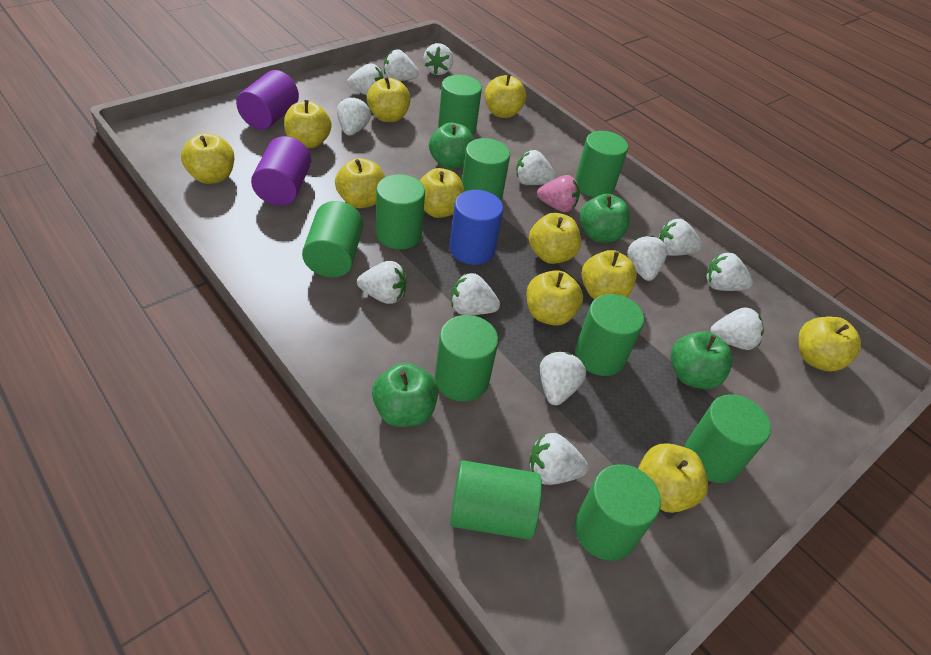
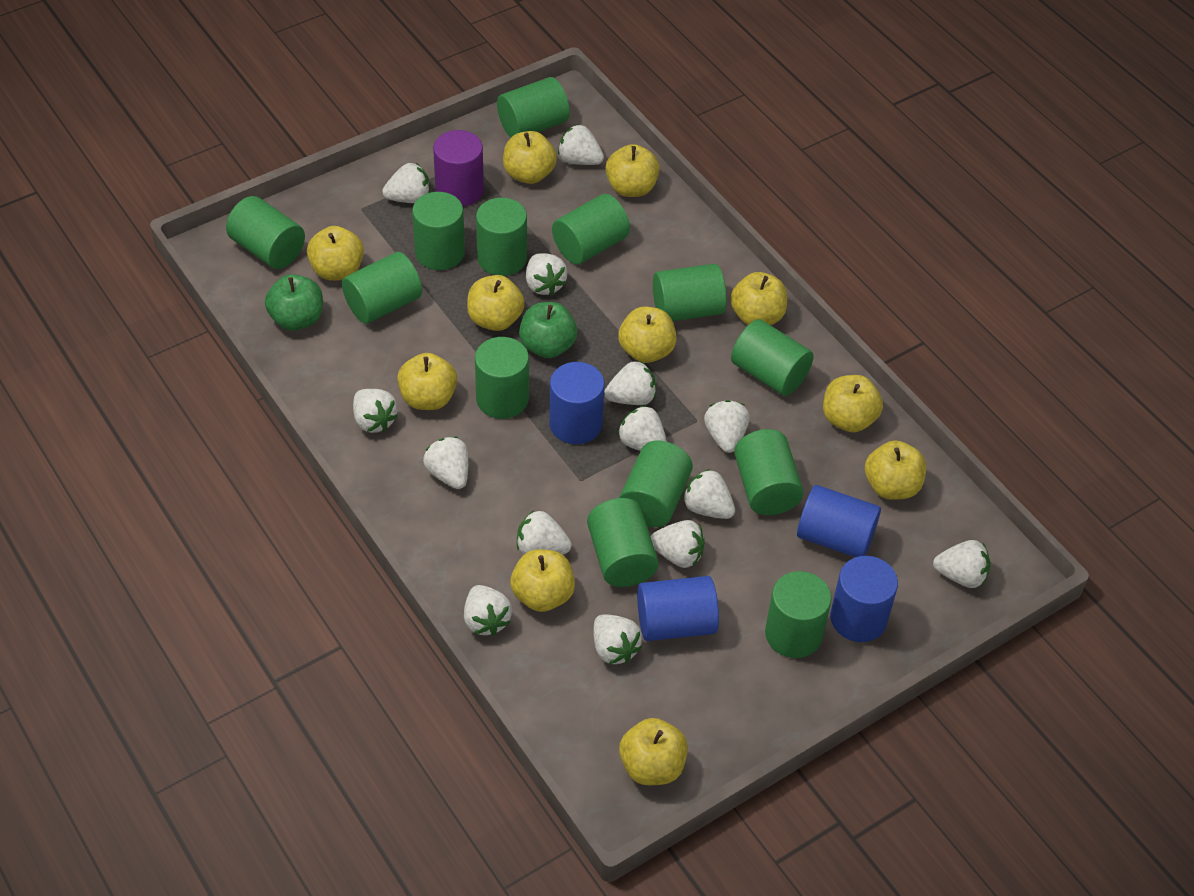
blue cylinder: 1 -> 4
green apple: 4 -> 2
green cylinder: 10 -> 13
pink strawberry: 1 -> 0
purple cylinder: 2 -> 1
white strawberry: 13 -> 14

